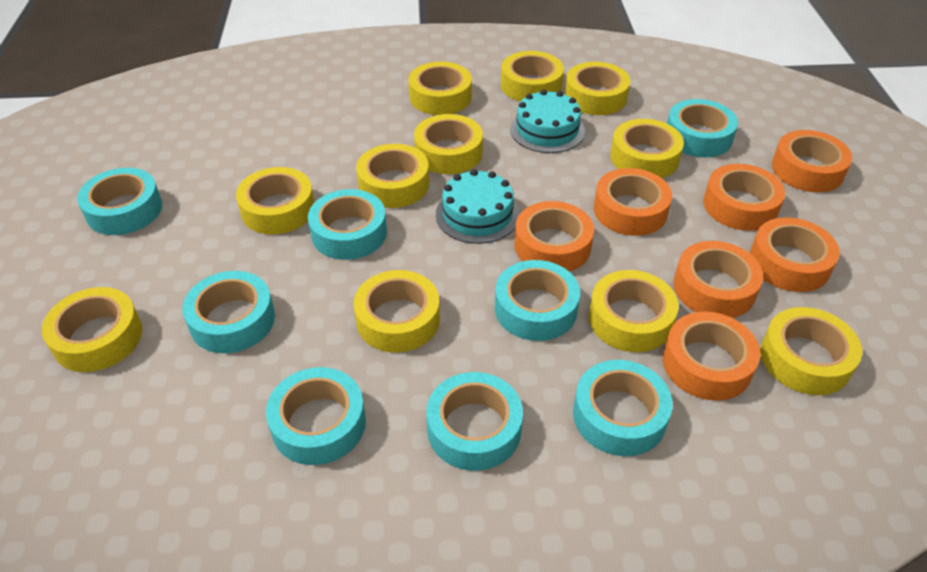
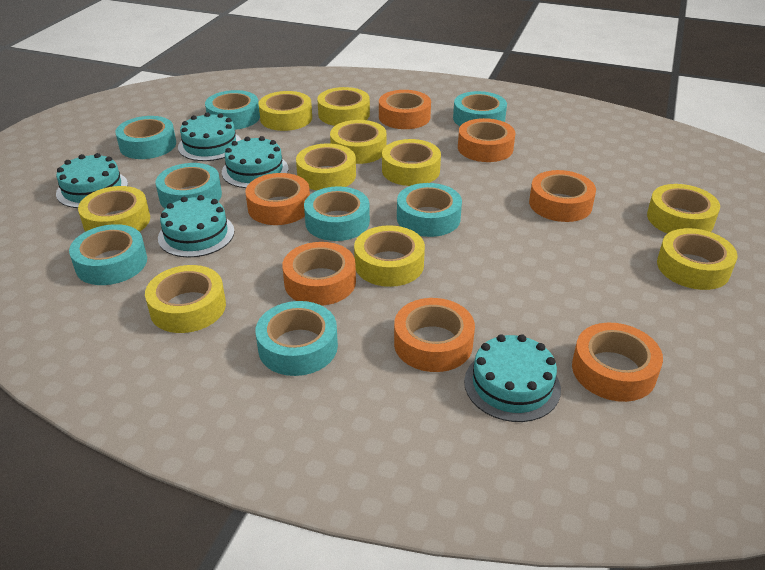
turquoise cake: 2 -> 5
yellow tape: 11 -> 10

